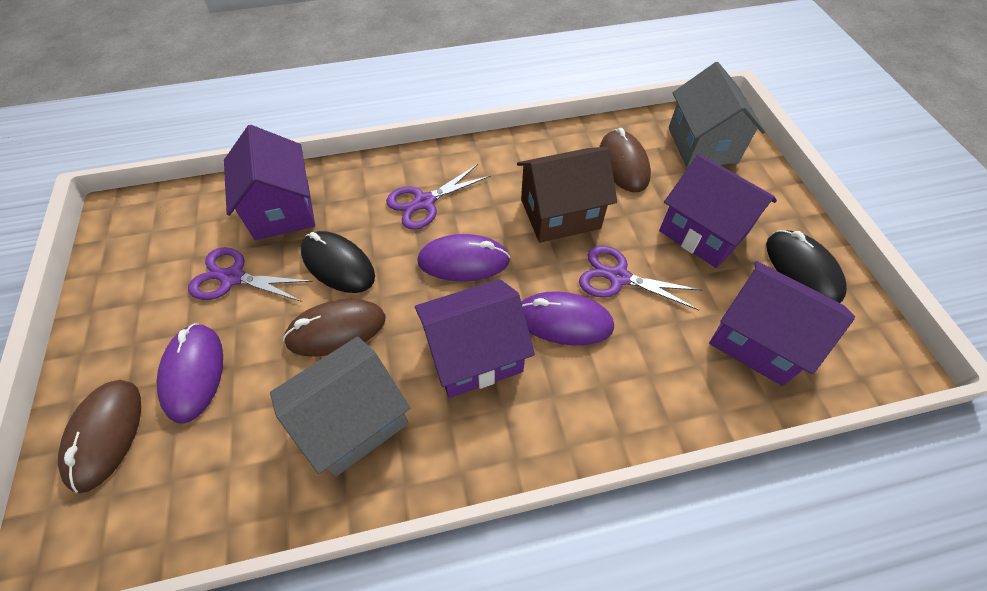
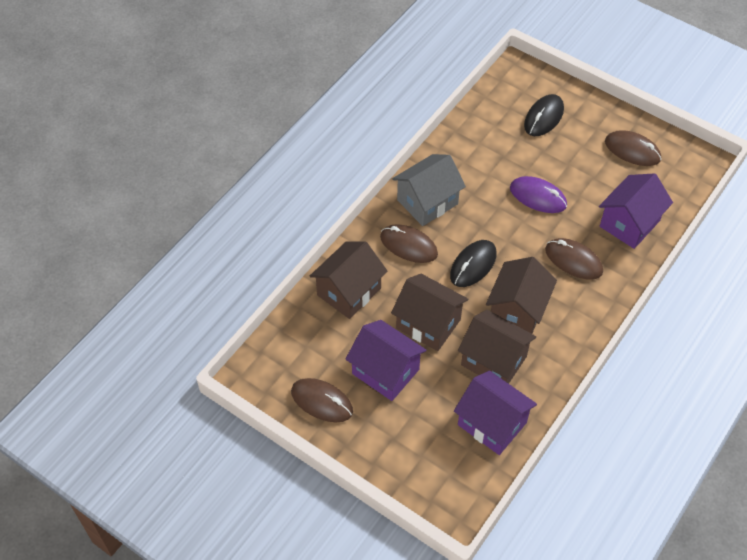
brown house: 1 -> 4
brown mouse: 3 -> 4
grey house: 2 -> 1
purple house: 4 -> 3
purple mouse: 3 -> 1
purple scissors: 3 -> 0

